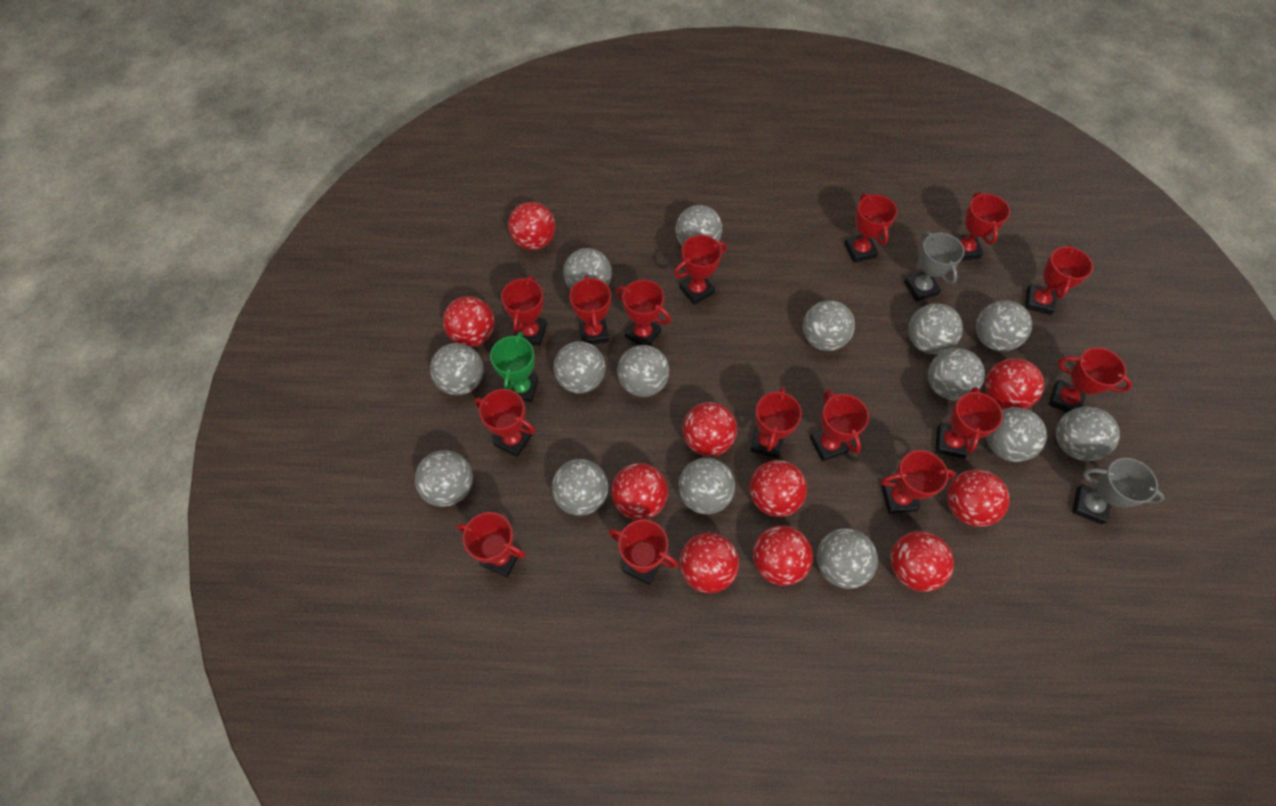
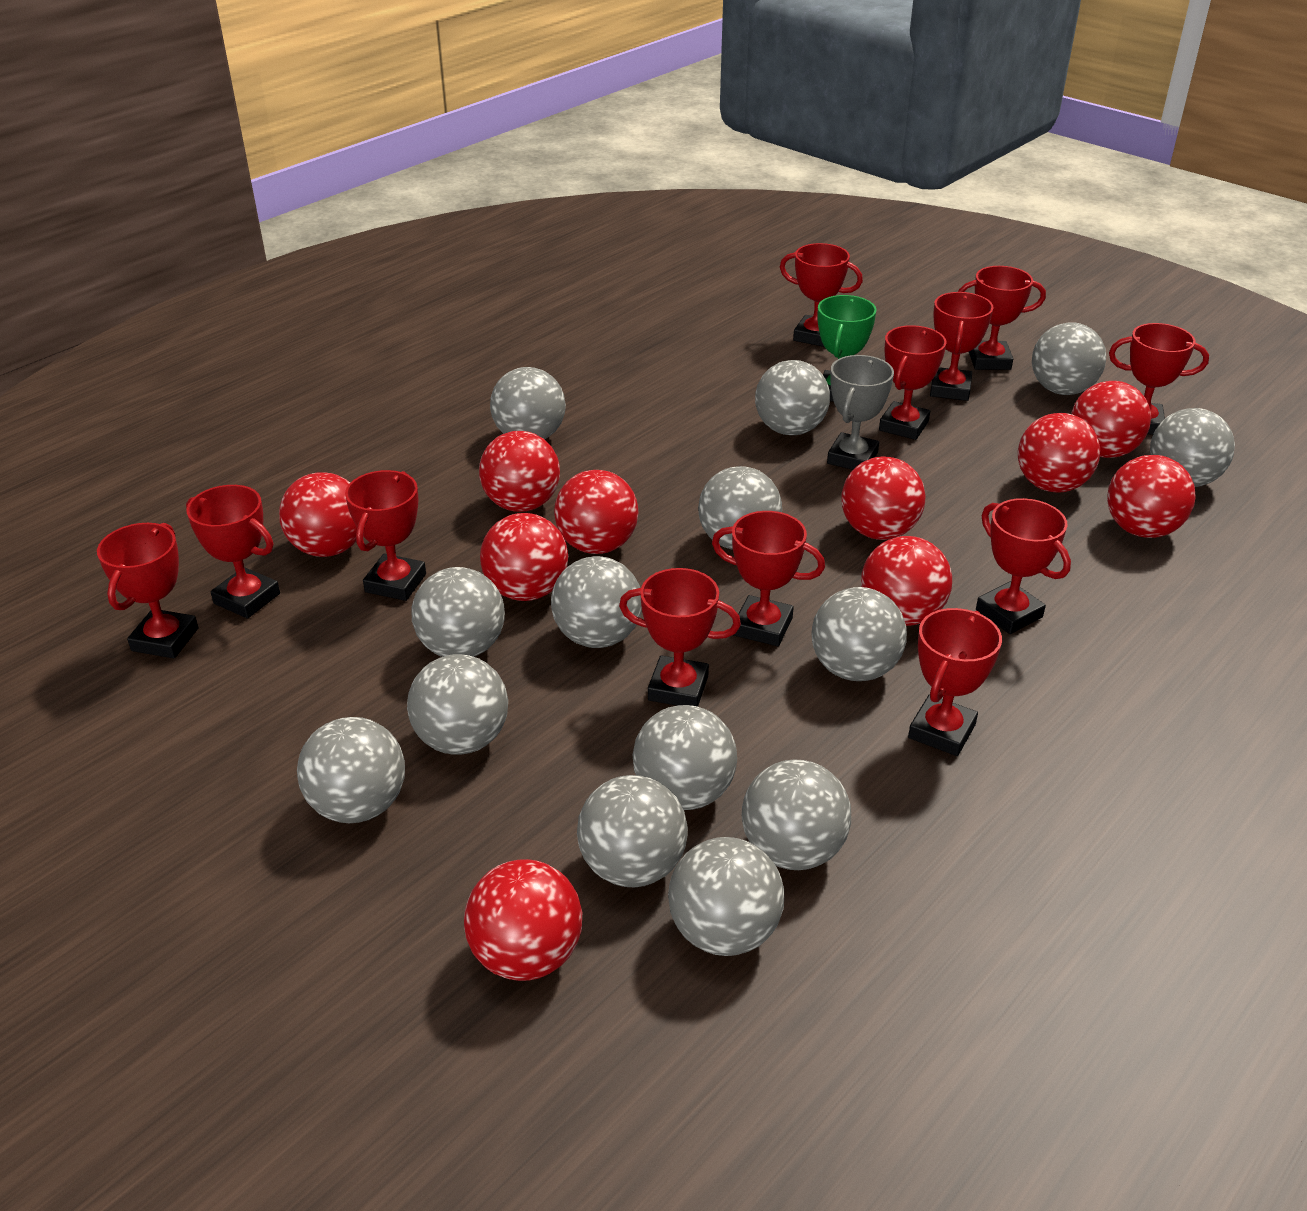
grey ball: 15 -> 14
grey trophy: 2 -> 1
red trophy: 15 -> 12

